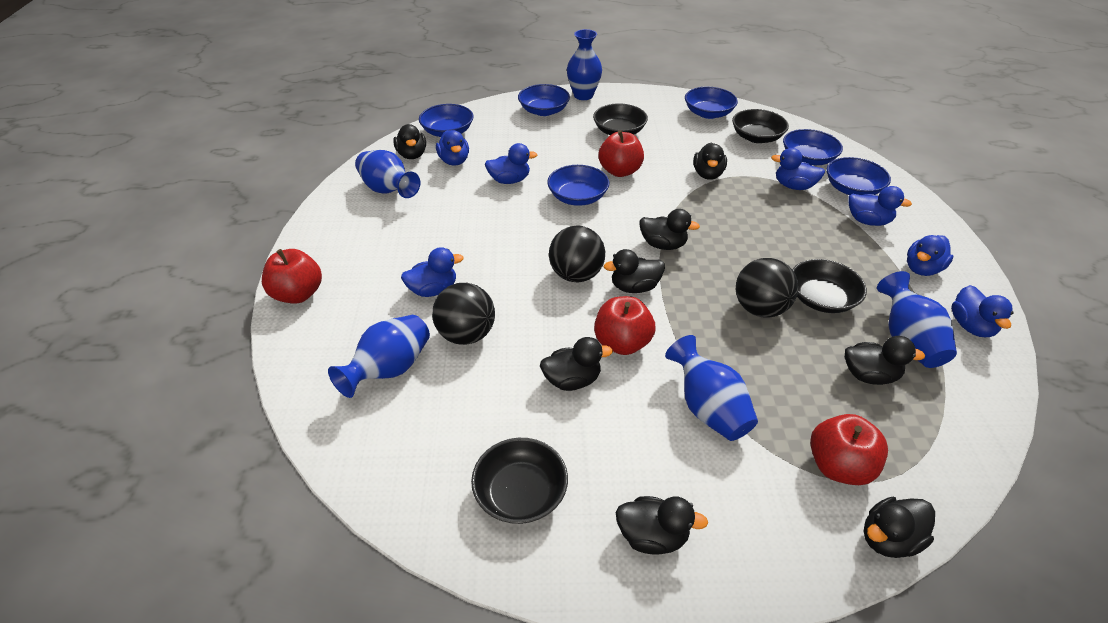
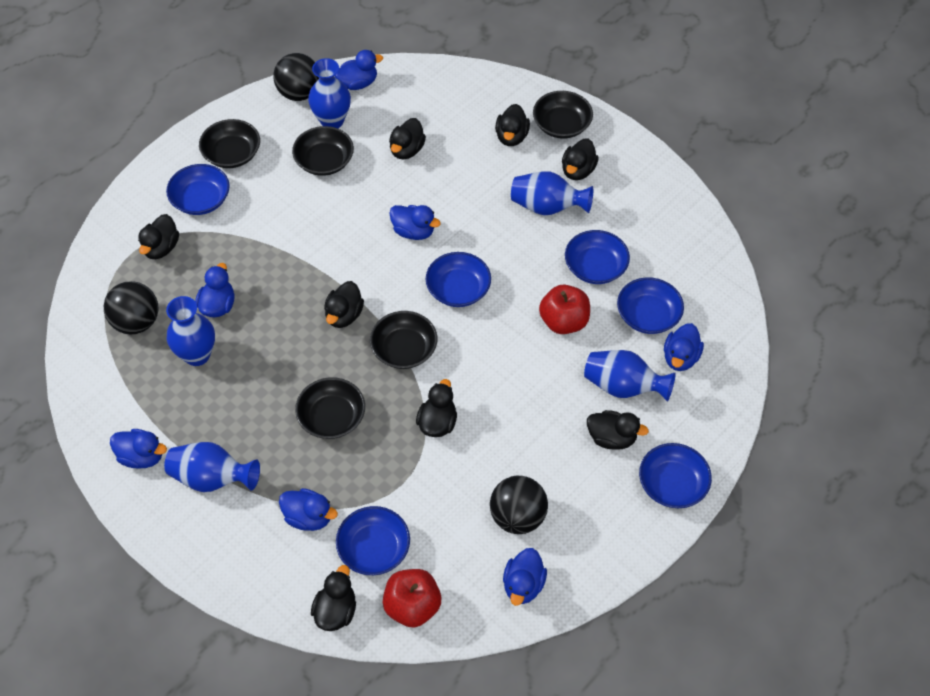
black bowl: 4 -> 5
red apple: 4 -> 2

